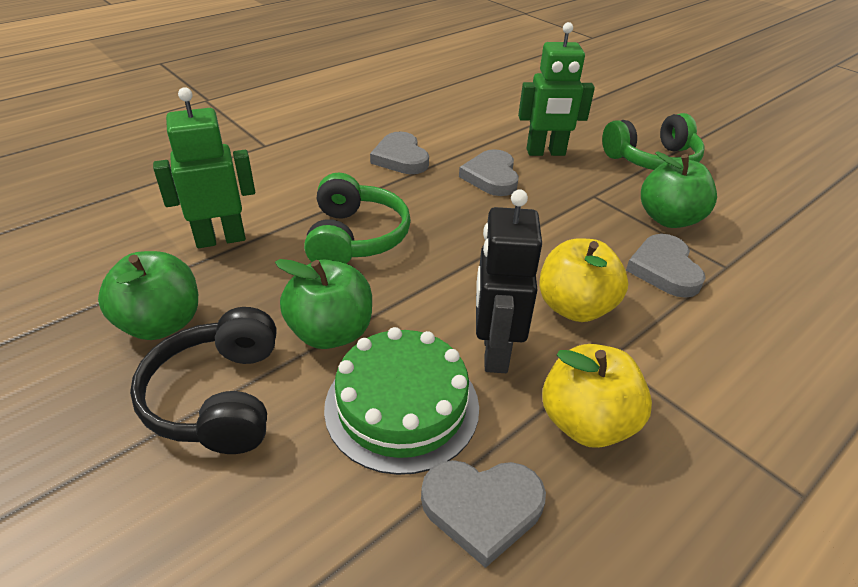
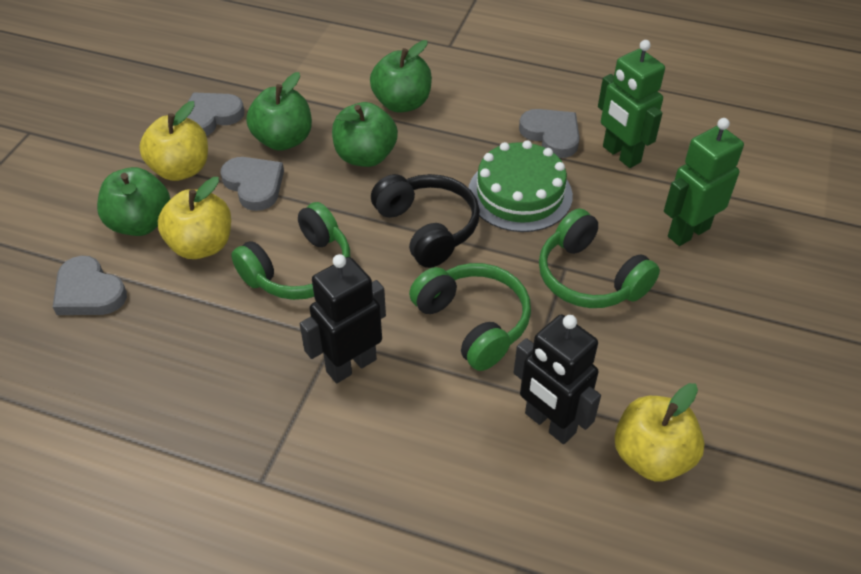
black robot: 1 -> 2
green apple: 3 -> 4
green headphones: 2 -> 3
yellow apple: 2 -> 3

